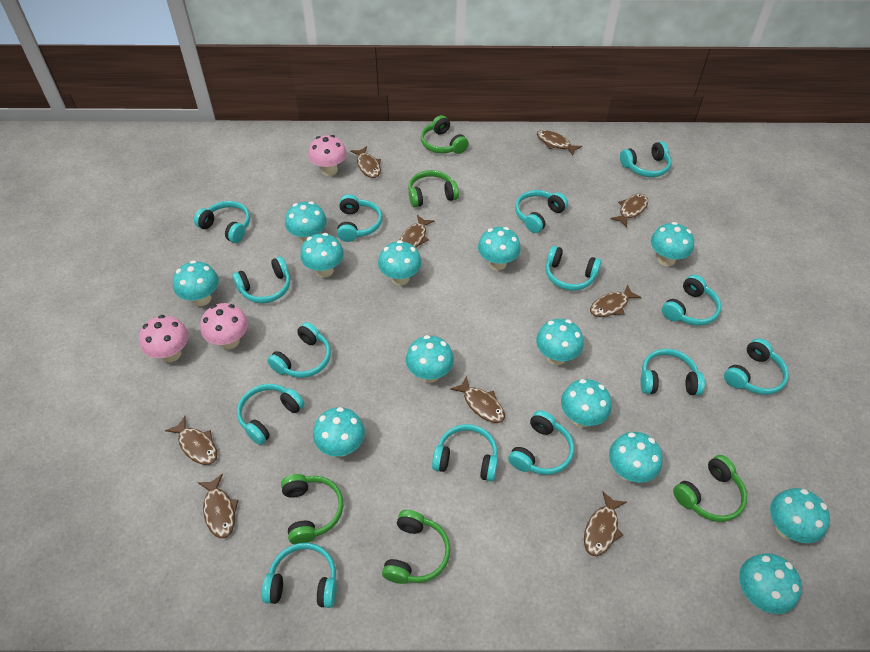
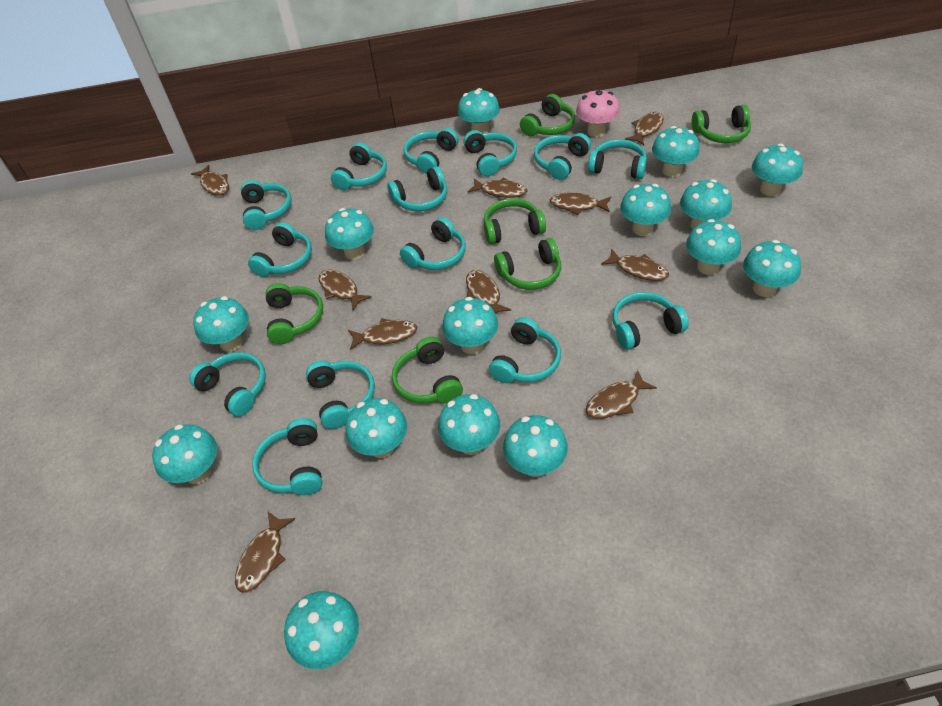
brown fish: 9 -> 10
green headphones: 5 -> 6
pink mushroom: 3 -> 1
turquoise mushroom: 13 -> 15

